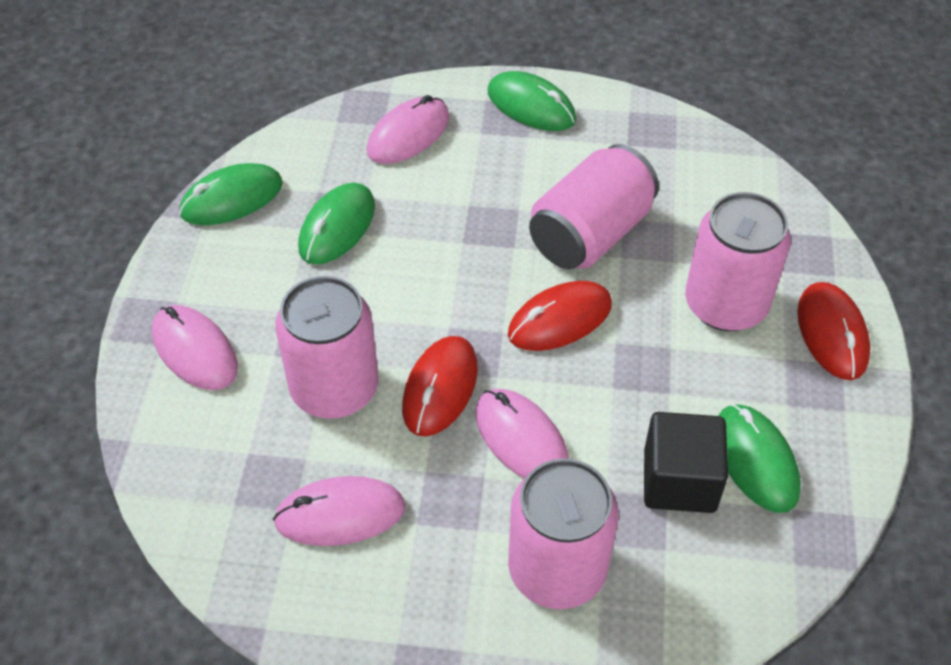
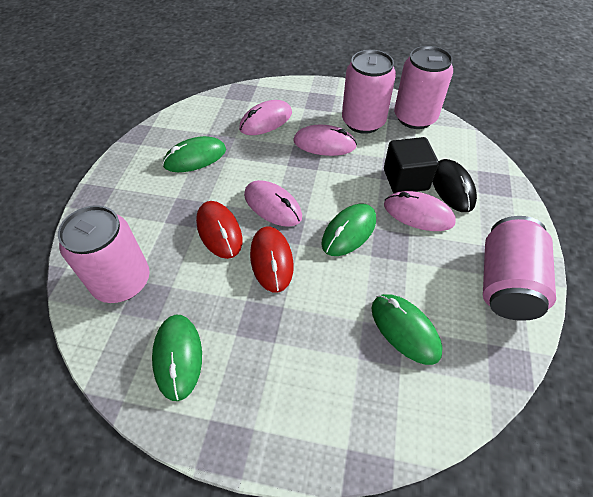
black mouse: 0 -> 1
red mouse: 3 -> 2

